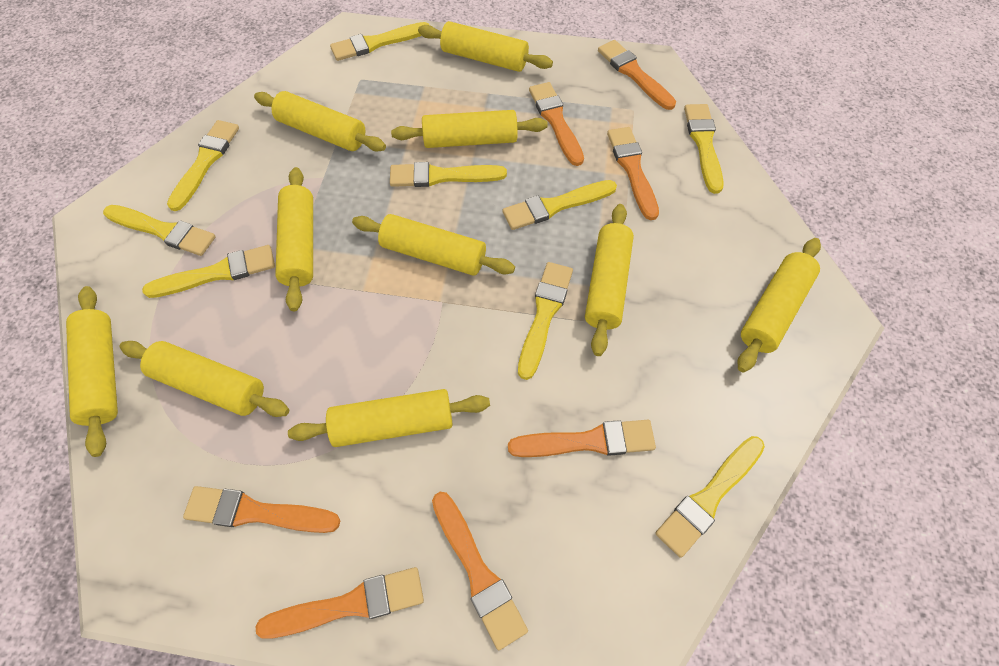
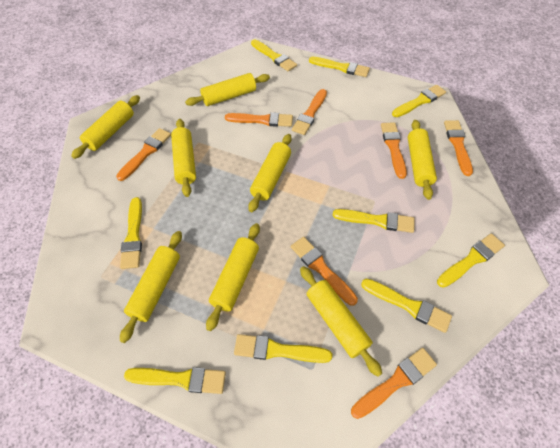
yellow rolling pin: 10 -> 8

